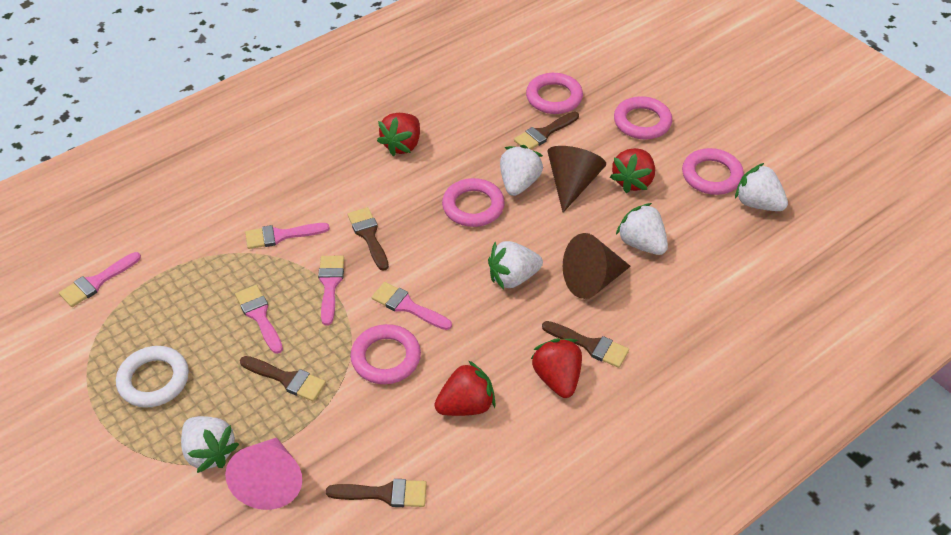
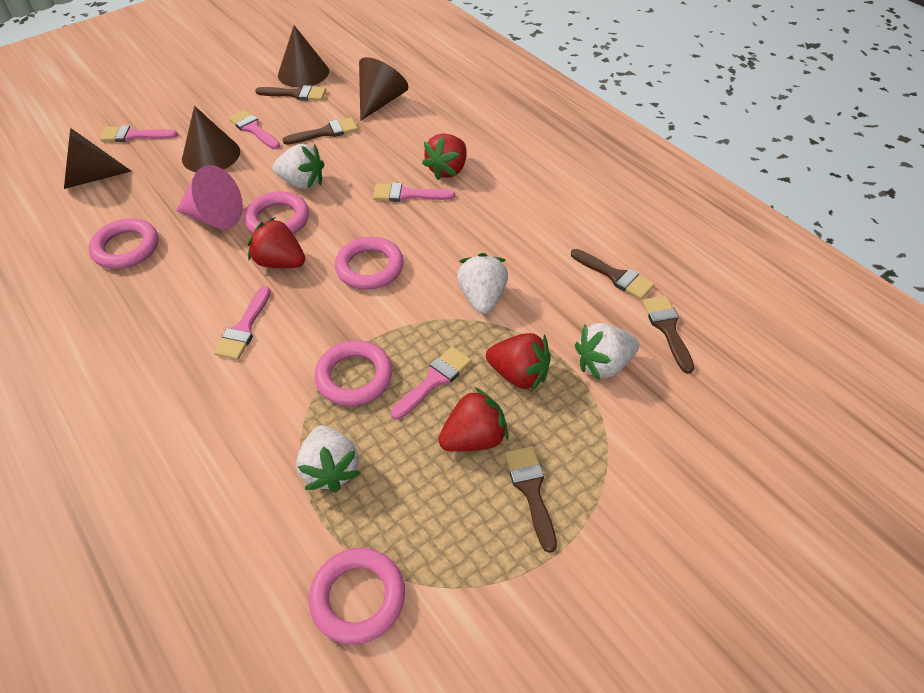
brown cone: 2 -> 4
white ring: 1 -> 0
white strawberry: 5 -> 4

